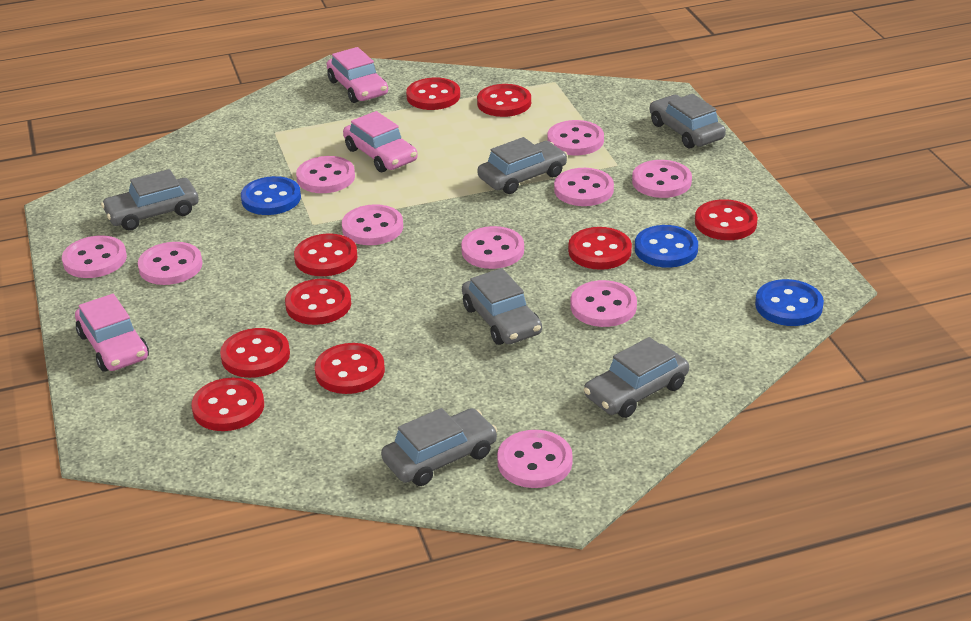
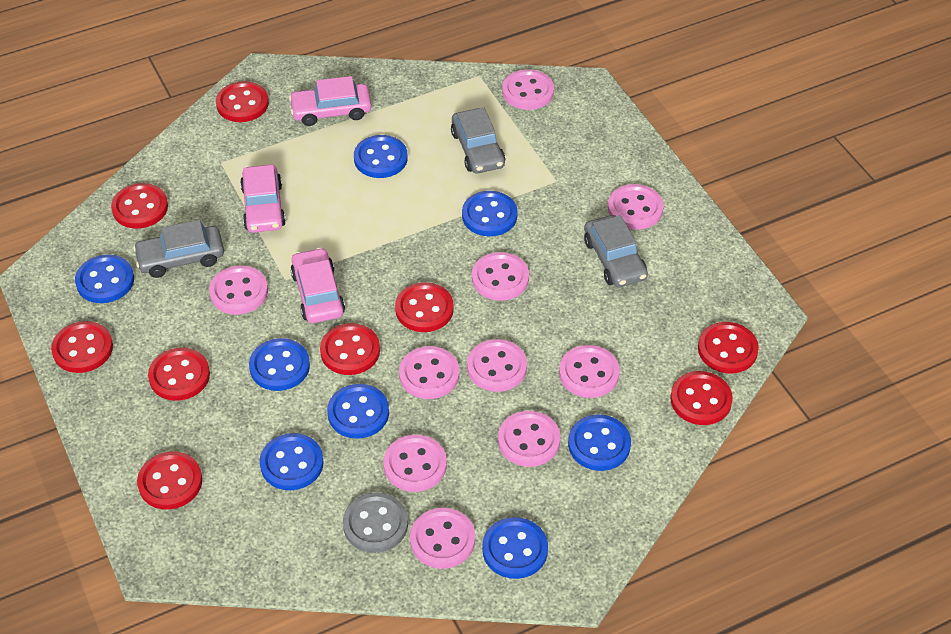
blue button: 3 -> 8
grey button: 0 -> 1
grey car: 6 -> 3

